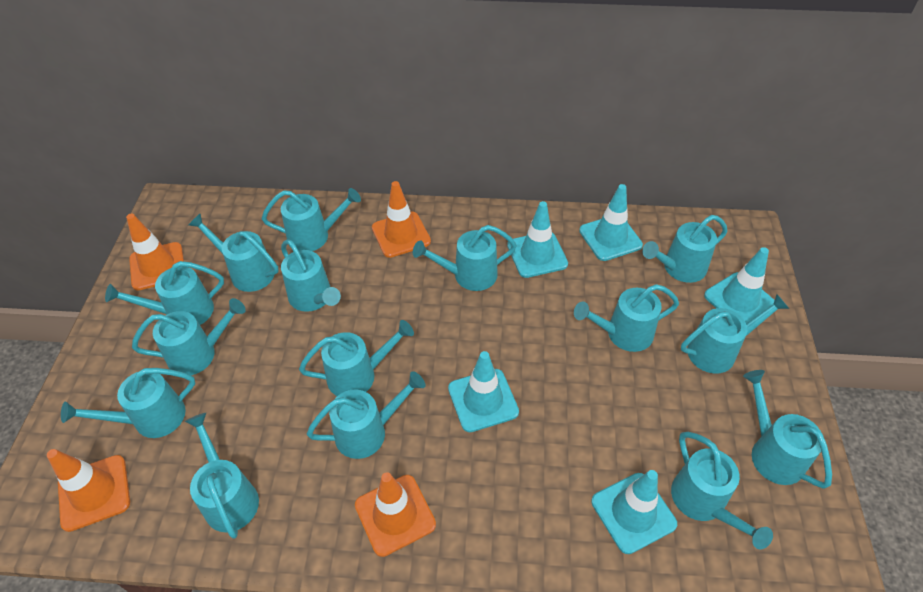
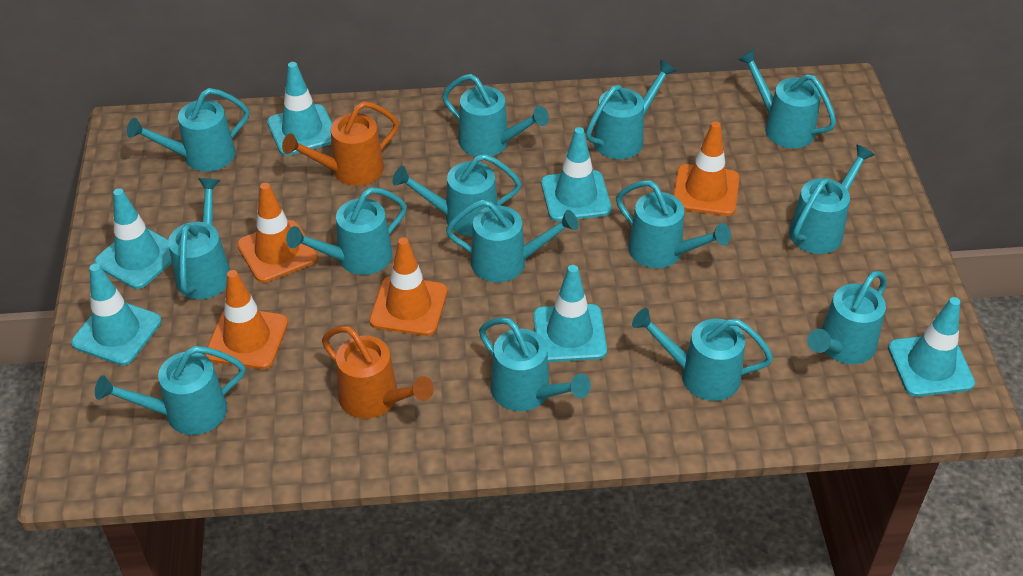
orange watering can: 0 -> 2
turquoise traffic cone: 5 -> 6
turquoise watering can: 15 -> 14

